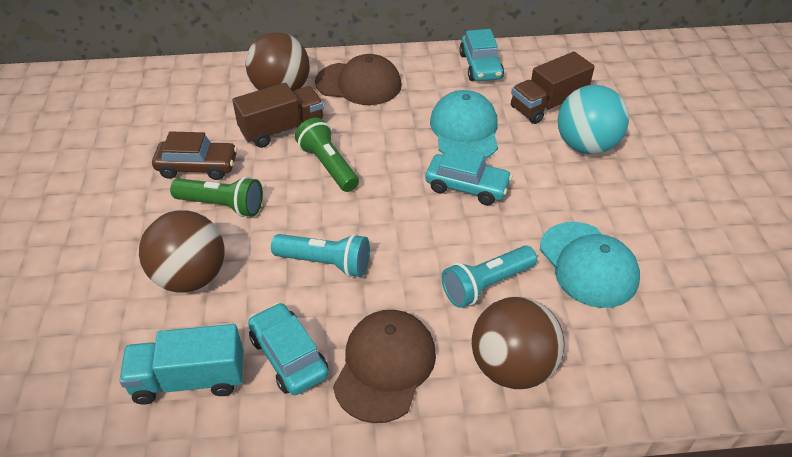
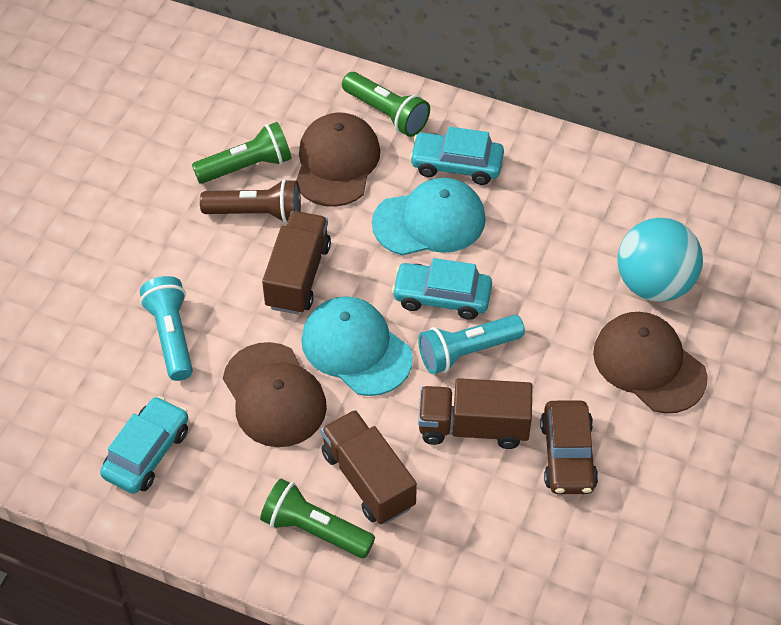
brown ball: 3 -> 0
brown cap: 2 -> 3
brown flashlight: 0 -> 1
brown truck: 2 -> 3
green flashlight: 2 -> 3
turquoise truck: 1 -> 0

